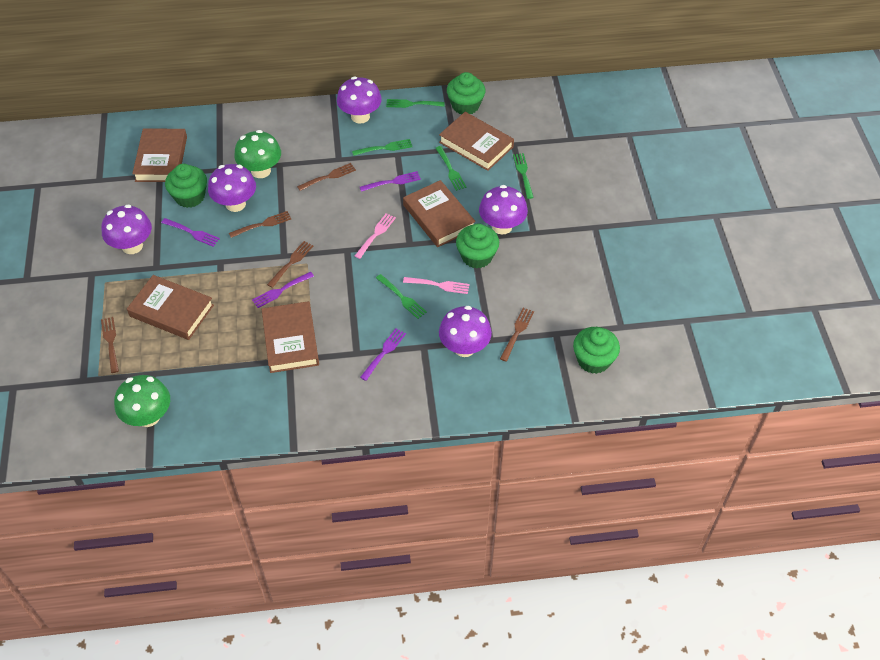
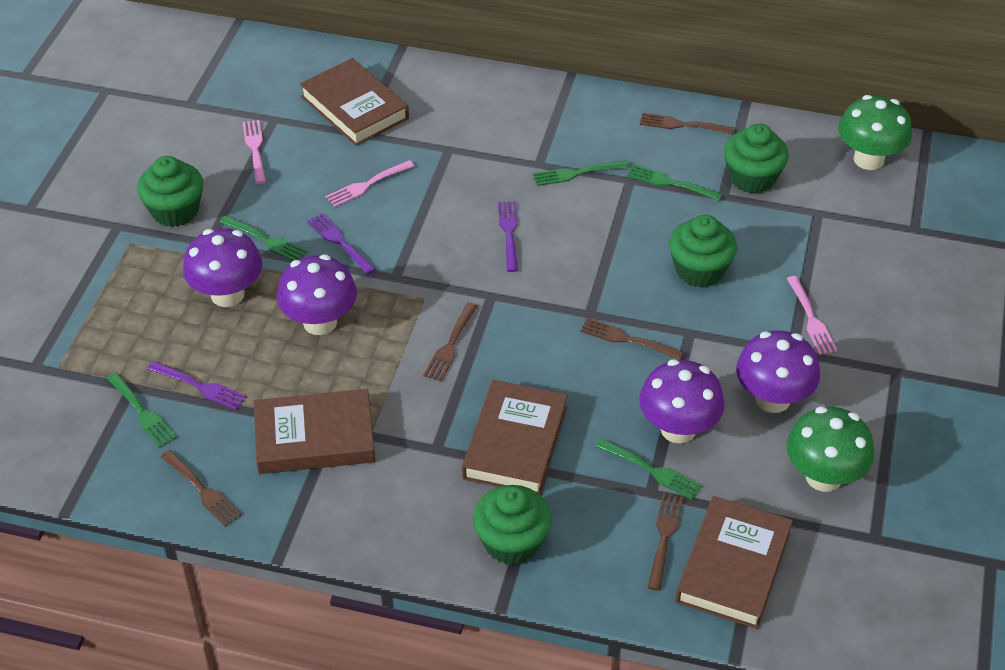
brown book: 5 -> 4
pink fork: 2 -> 3
purple fork: 4 -> 3
purple mushroom: 5 -> 4

